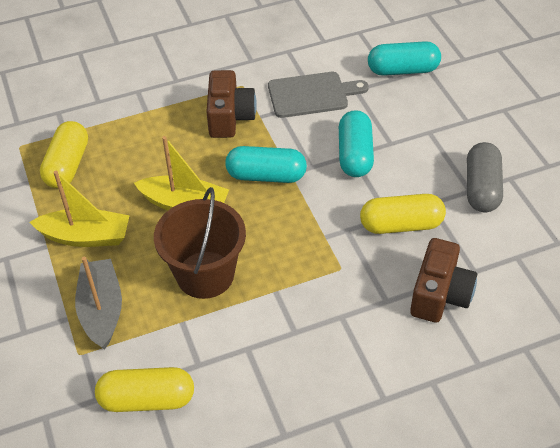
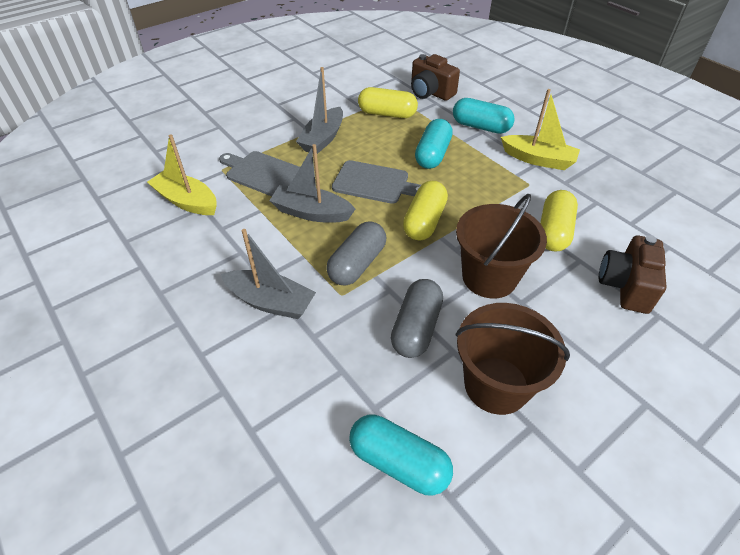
brown bucket: 1 -> 2
grey boat: 1 -> 3
grey capsule: 1 -> 2
grey cutting board: 1 -> 2

